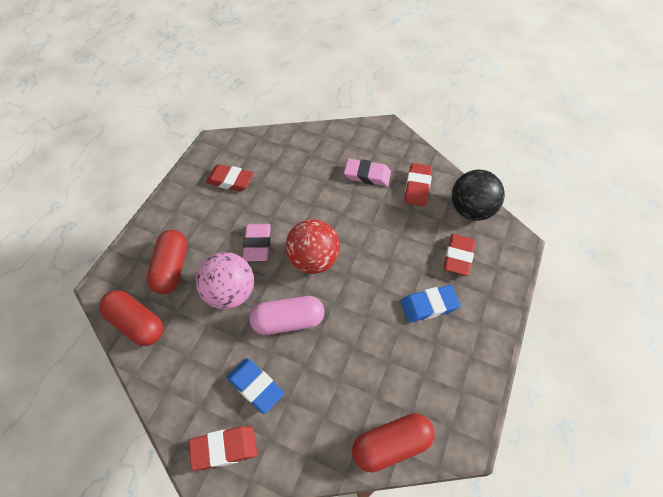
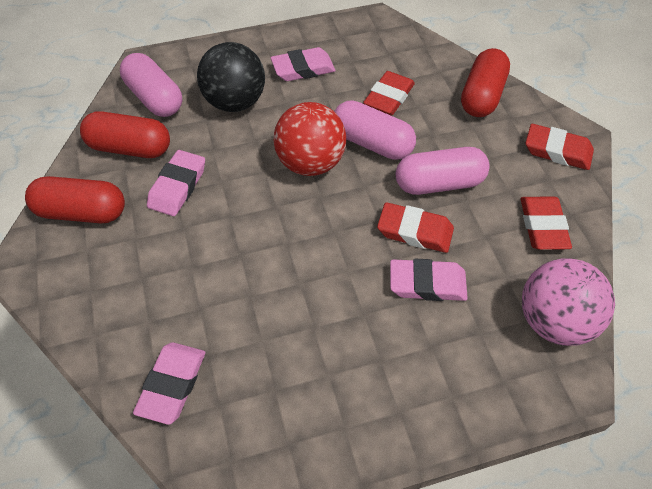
blue eraser: 2 -> 0
pink capsule: 1 -> 3
pink eraser: 2 -> 4

